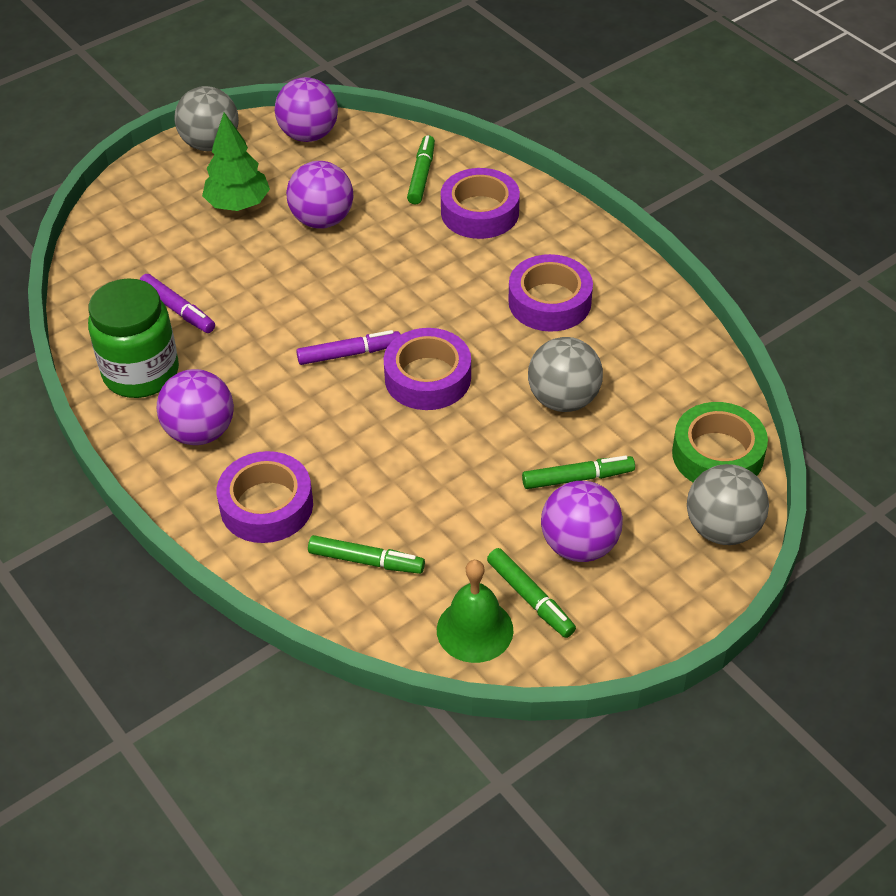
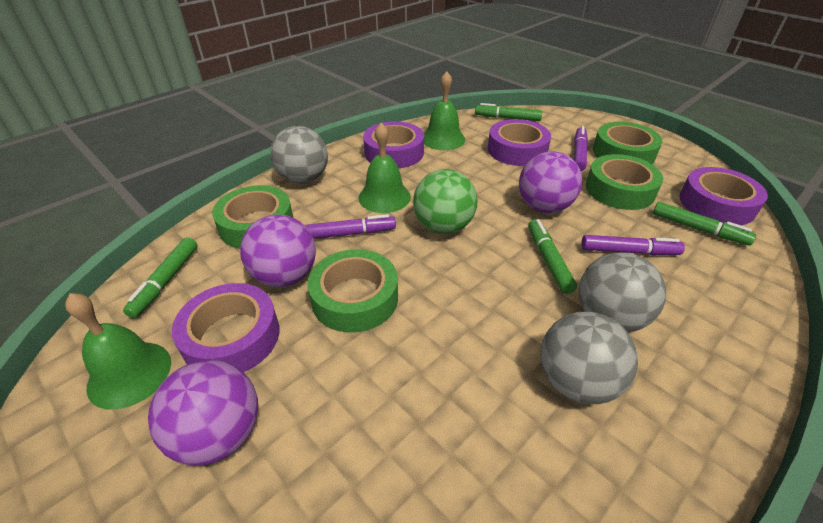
green ball: 0 -> 1
green bell: 1 -> 3
green jar: 1 -> 0
green tape: 1 -> 4
green tree: 1 -> 0
purple ball: 4 -> 3
purple marker: 2 -> 3

